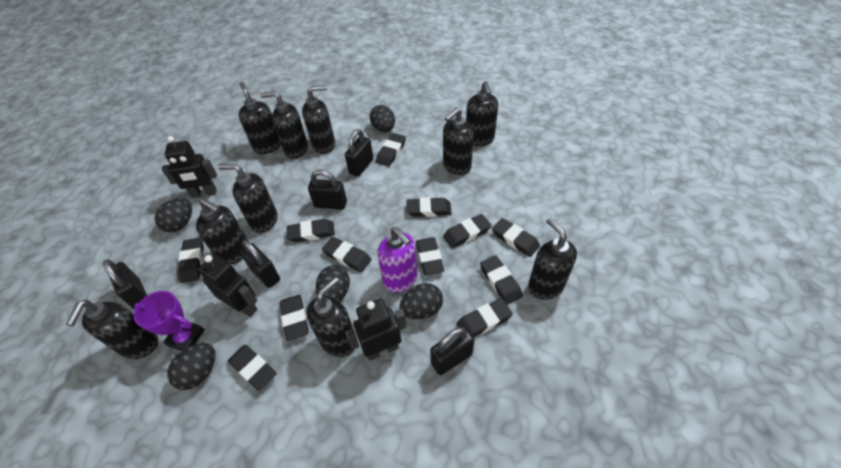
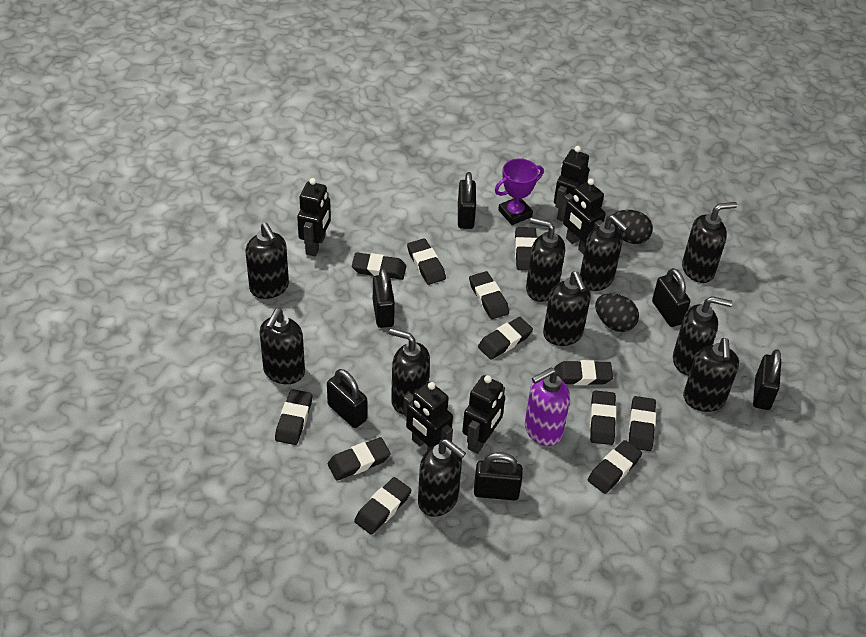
black egg: 5 -> 2
black padlock: 5 -> 6
black robot: 3 -> 5

